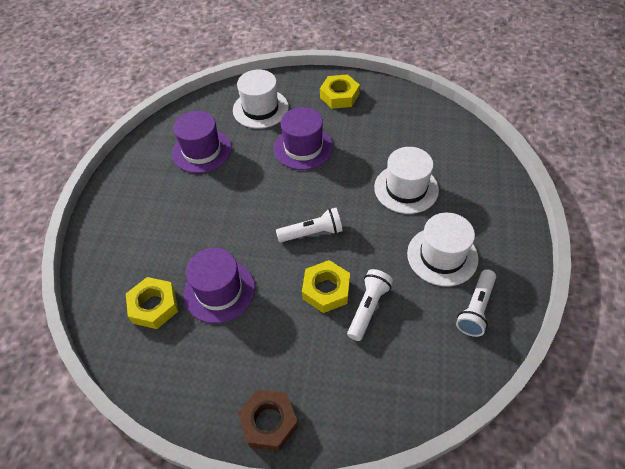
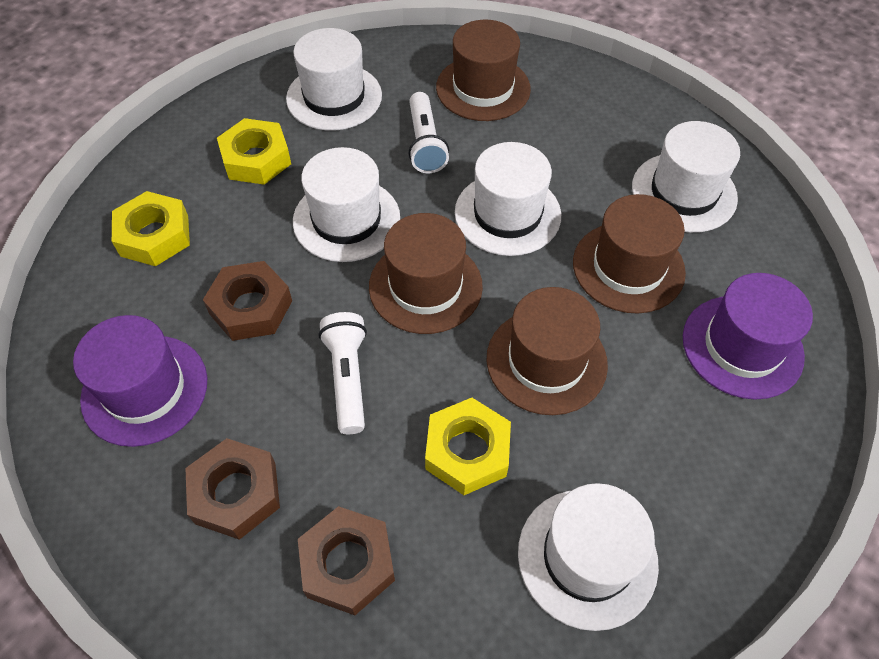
brown hat: 0 -> 4
brown nut: 1 -> 3
purple hat: 3 -> 2
white flashlight: 3 -> 2
white hat: 3 -> 5

